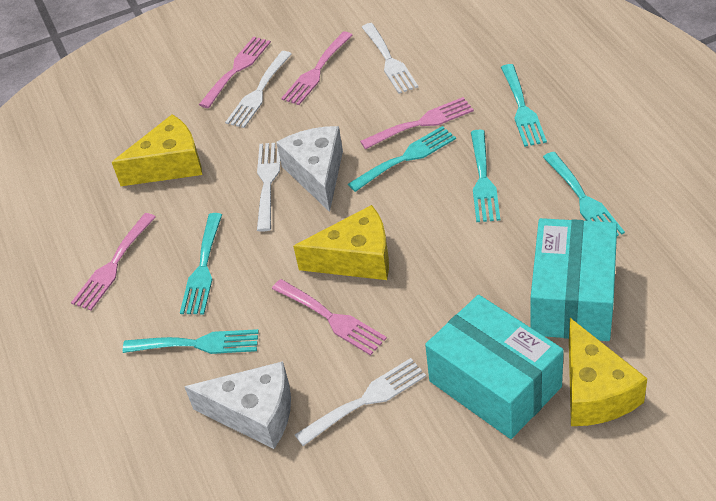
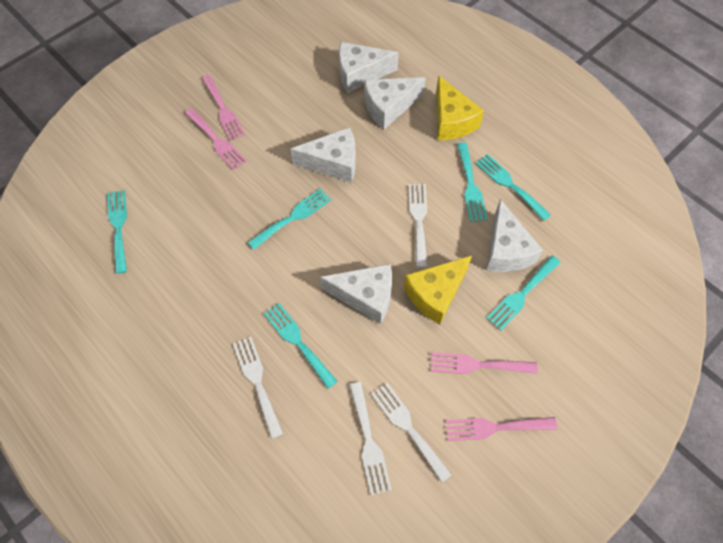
pink fork: 5 -> 4
turquoise box: 2 -> 0
white cheese: 2 -> 5
yellow cheese: 3 -> 2

